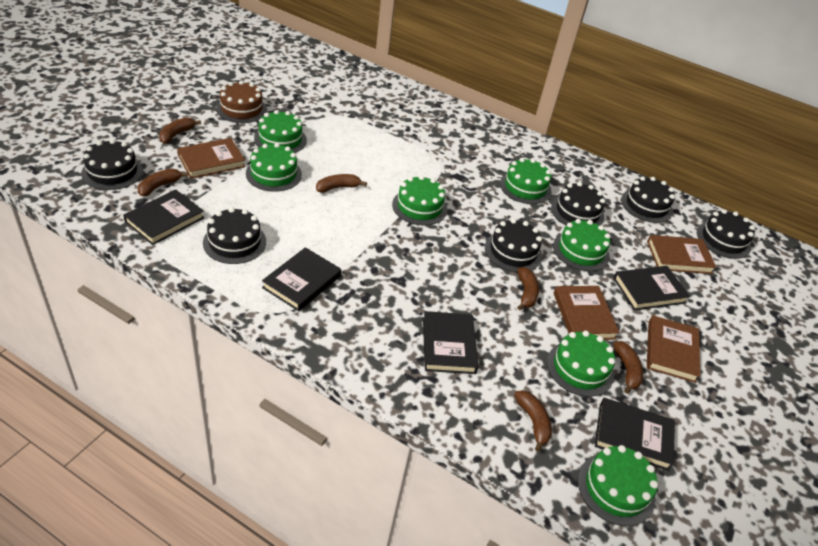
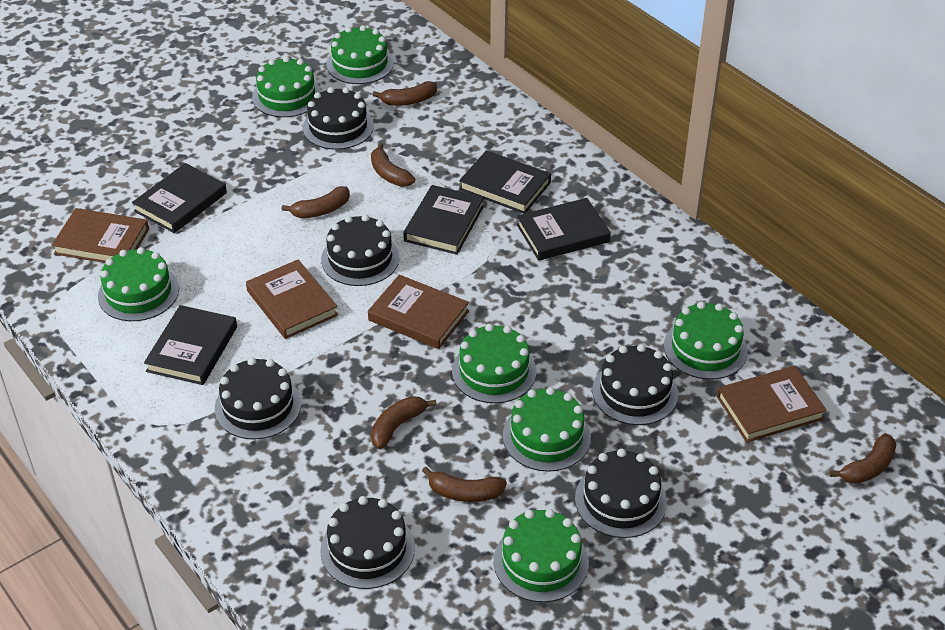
brown cake: 1 -> 0

